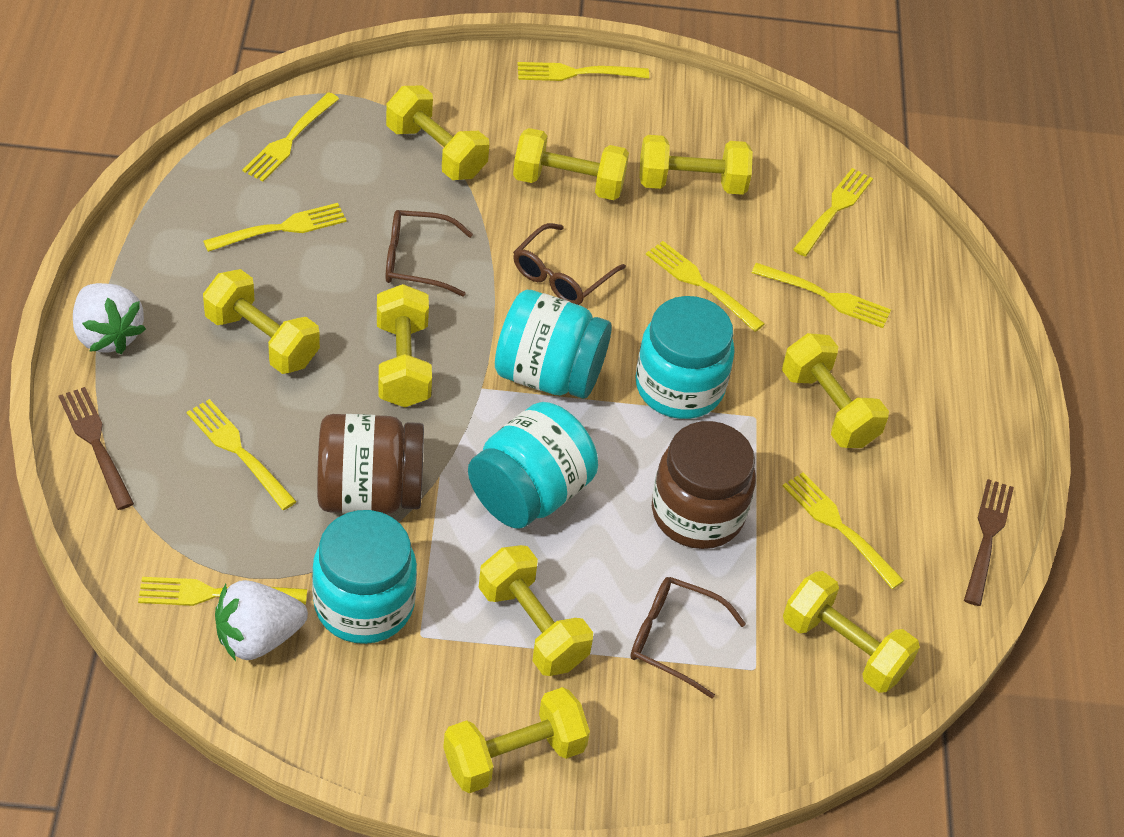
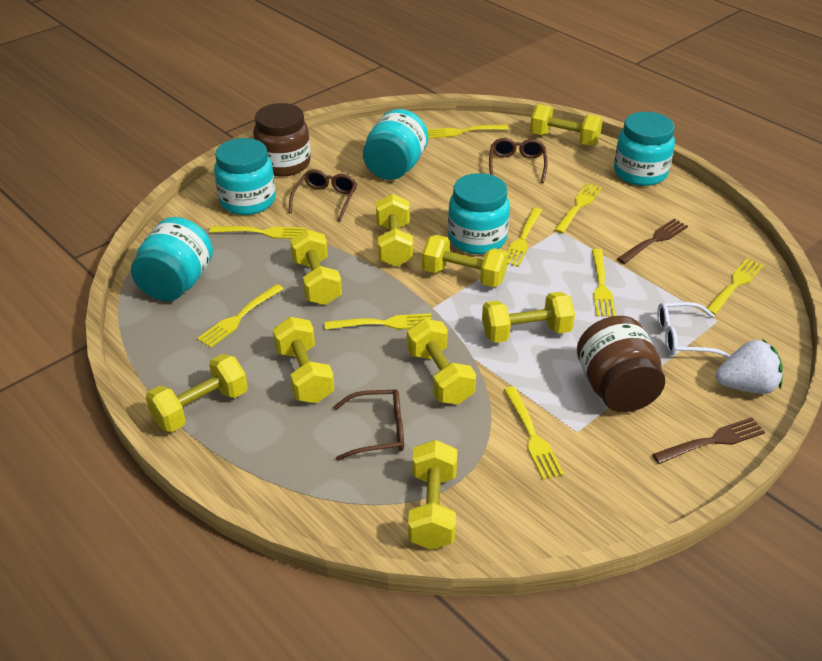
turquoise jar: 4 -> 5
white glasses: 0 -> 1
white strawberry: 2 -> 1

